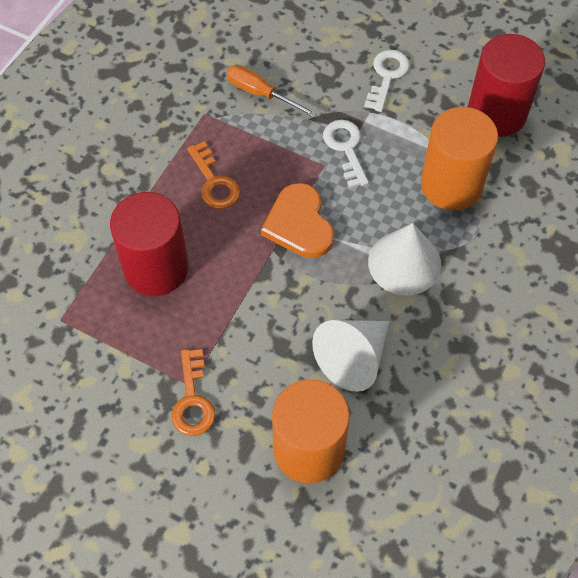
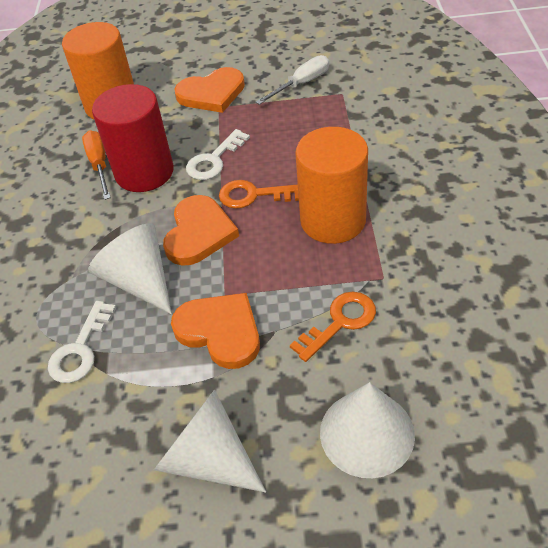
orange heart: 1 -> 3
red cylinder: 2 -> 1
white cone: 2 -> 3
white screwdriver: 0 -> 1

